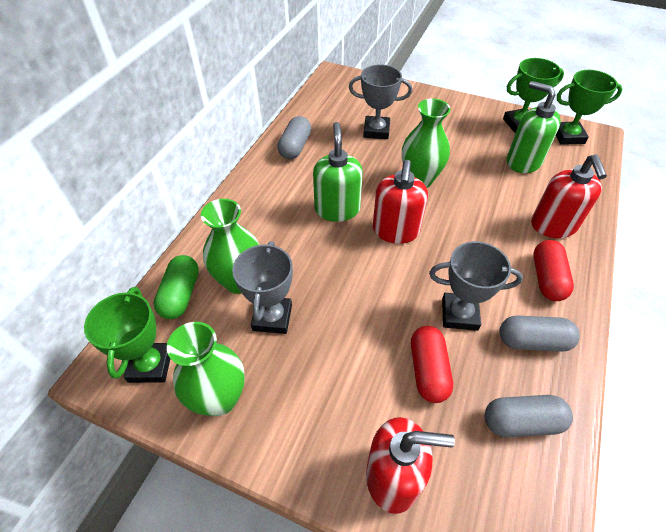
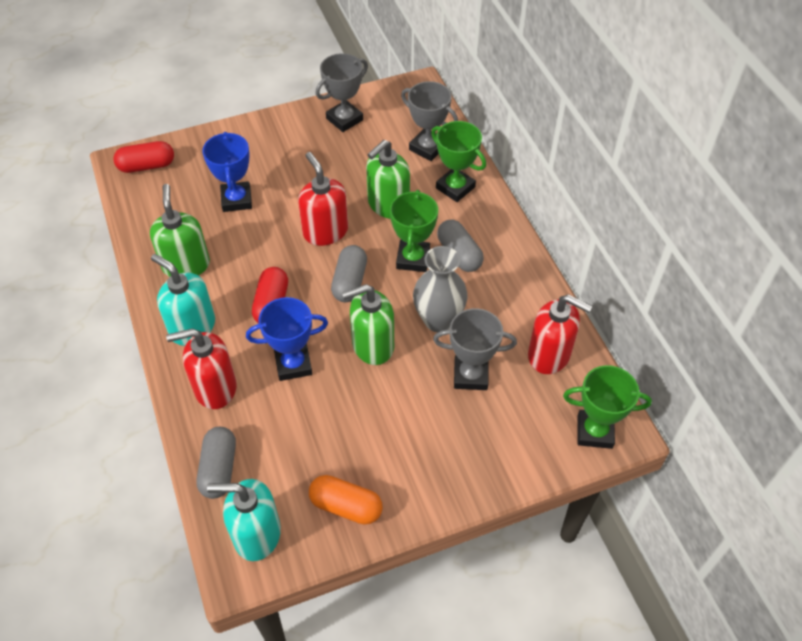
blue trophy: 0 -> 2
green capsule: 1 -> 0
green soap dispenser: 2 -> 3
green vase: 3 -> 0
grey vase: 0 -> 1
orange capsule: 0 -> 1
turquoise soap dispenser: 0 -> 2

